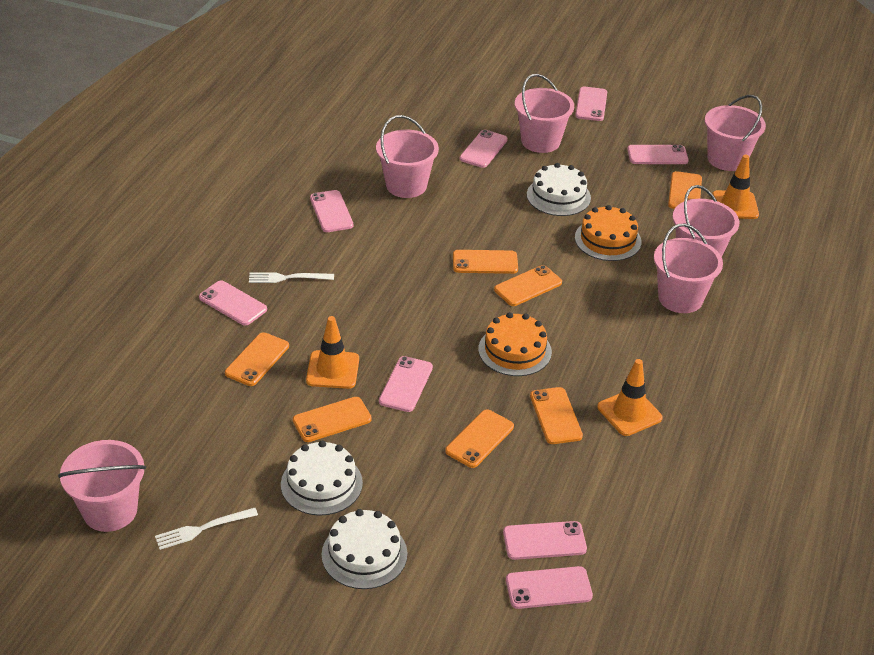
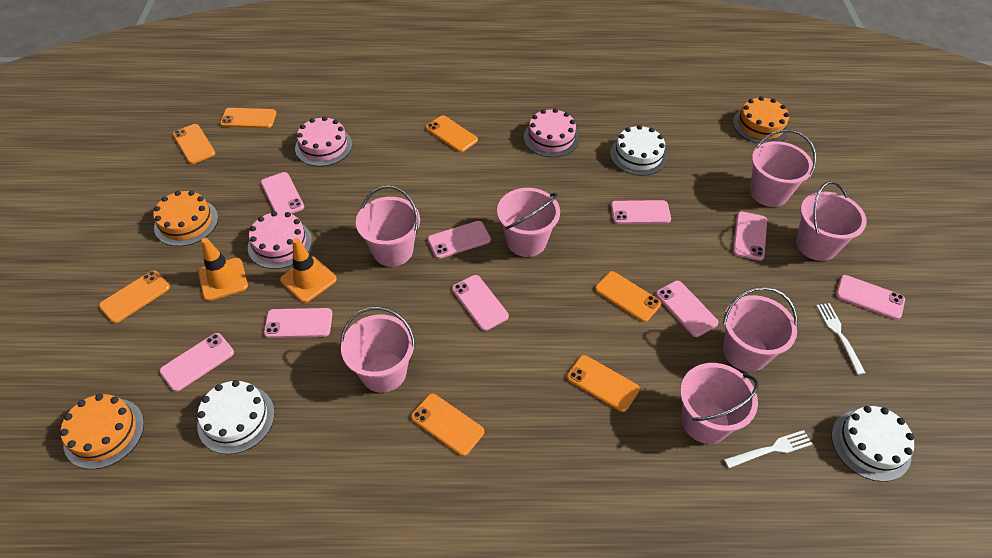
orange cake: 2 -> 3
orange traffic cone: 3 -> 2
pink bucket: 6 -> 7
pink cake: 0 -> 3
pink phone: 8 -> 9

